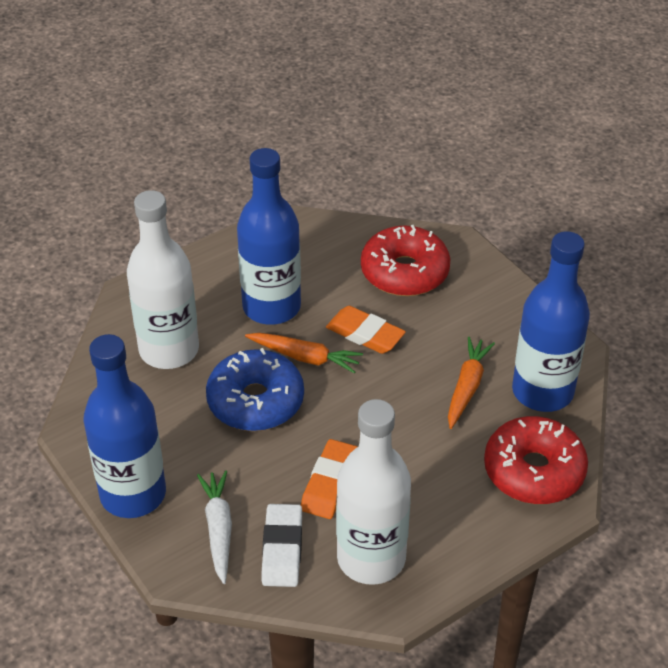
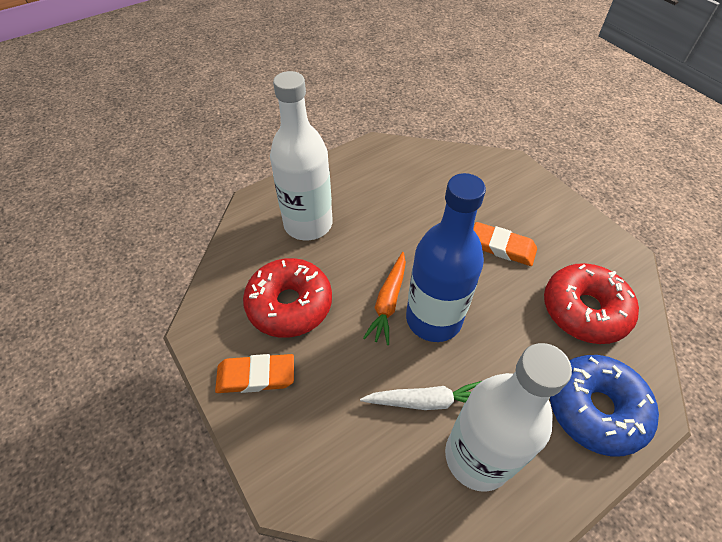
blue bottle: 3 -> 1
orange carrot: 2 -> 1
white eraser: 1 -> 0

